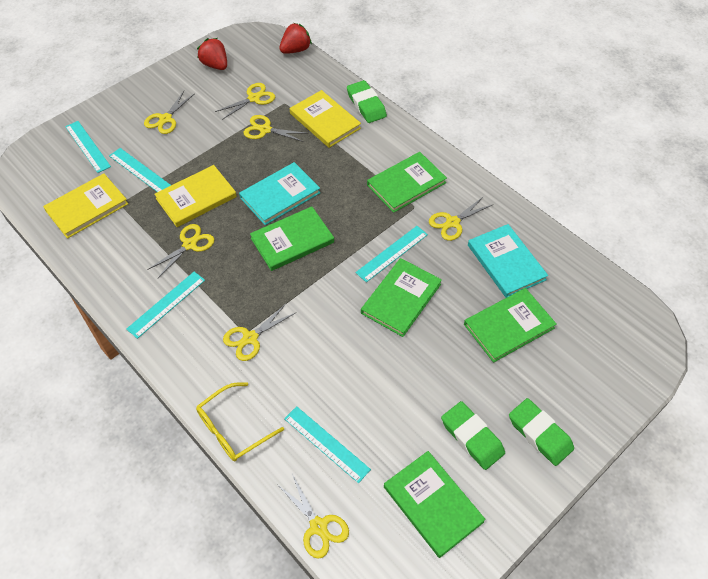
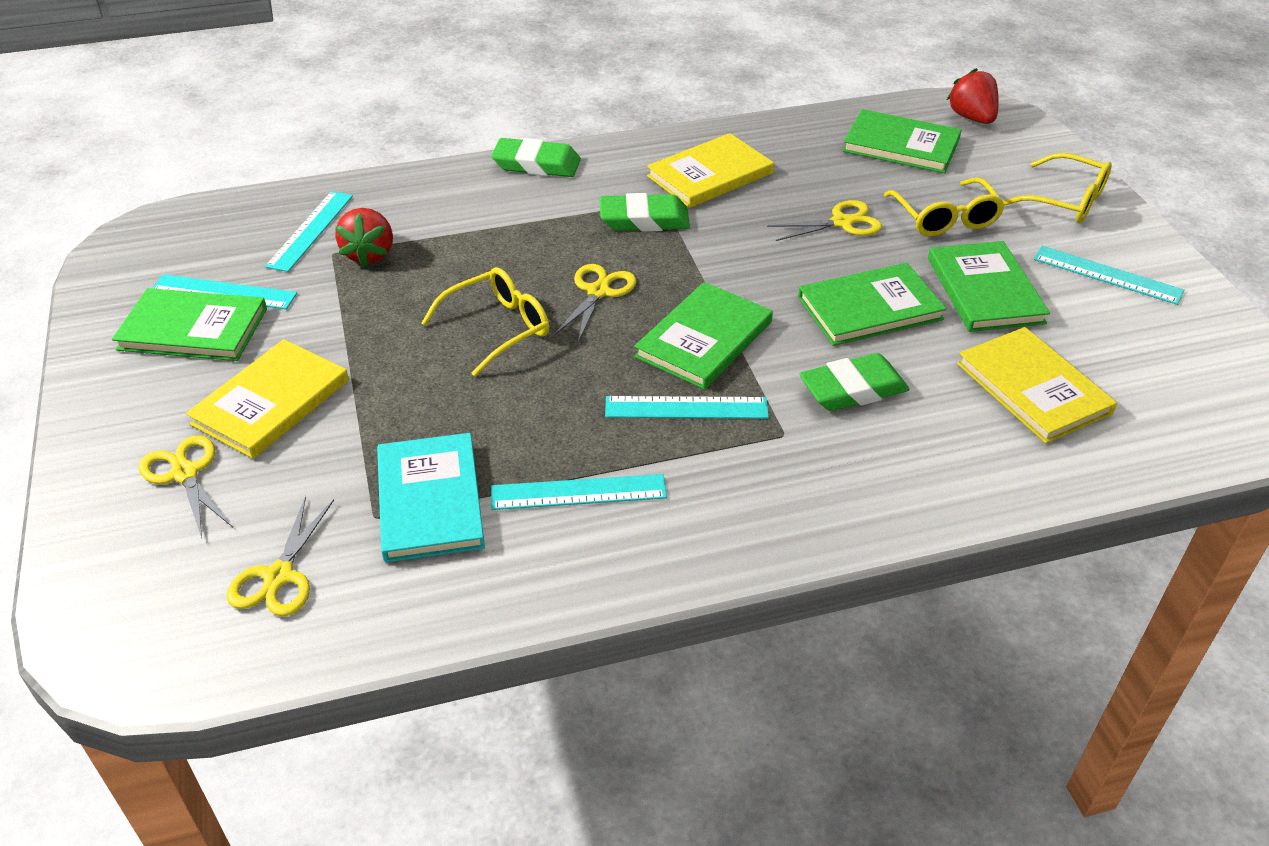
turquoise book: 2 -> 1
yellow glasses: 1 -> 3
yellow scissors: 7 -> 4

